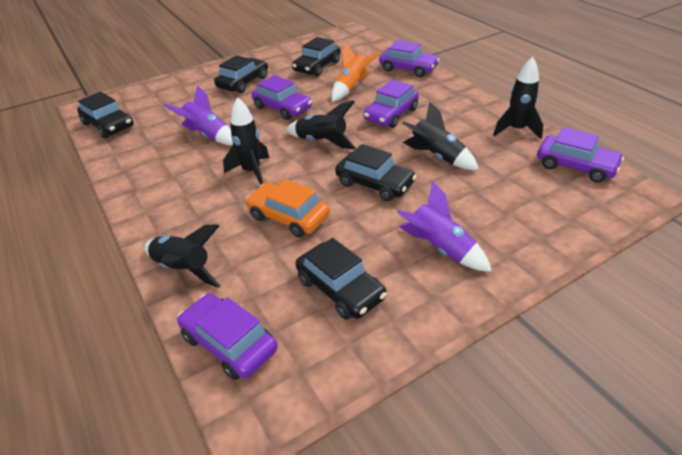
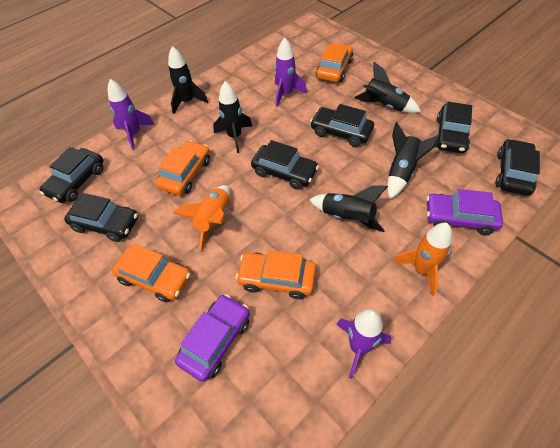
black car: 5 -> 6
orange car: 1 -> 4
orange rocket: 1 -> 2
purple car: 5 -> 2
purple rocket: 2 -> 3

